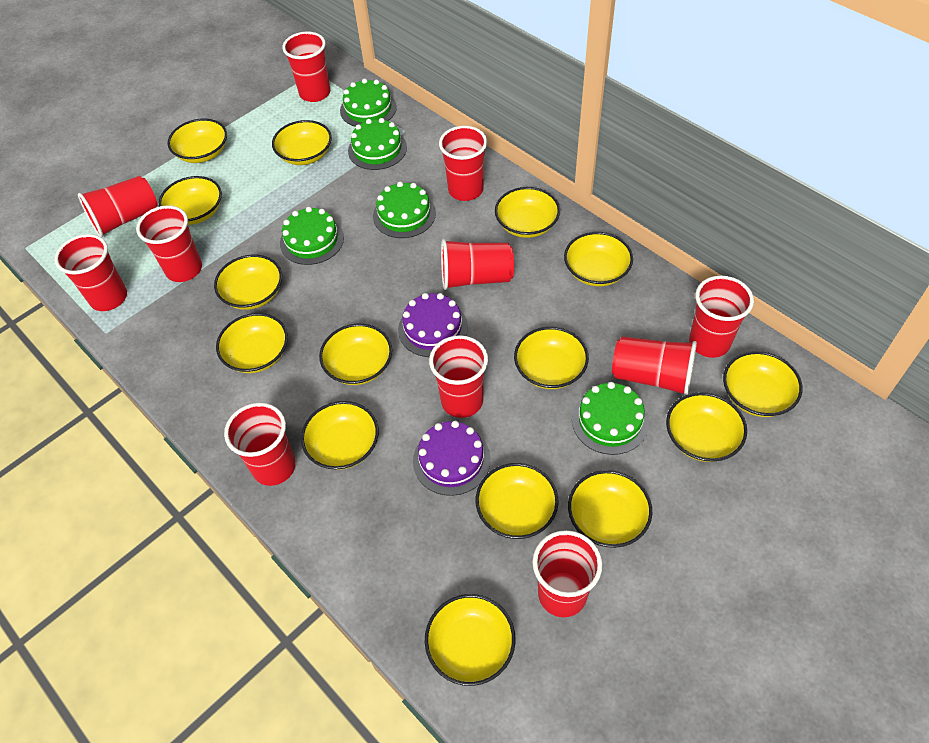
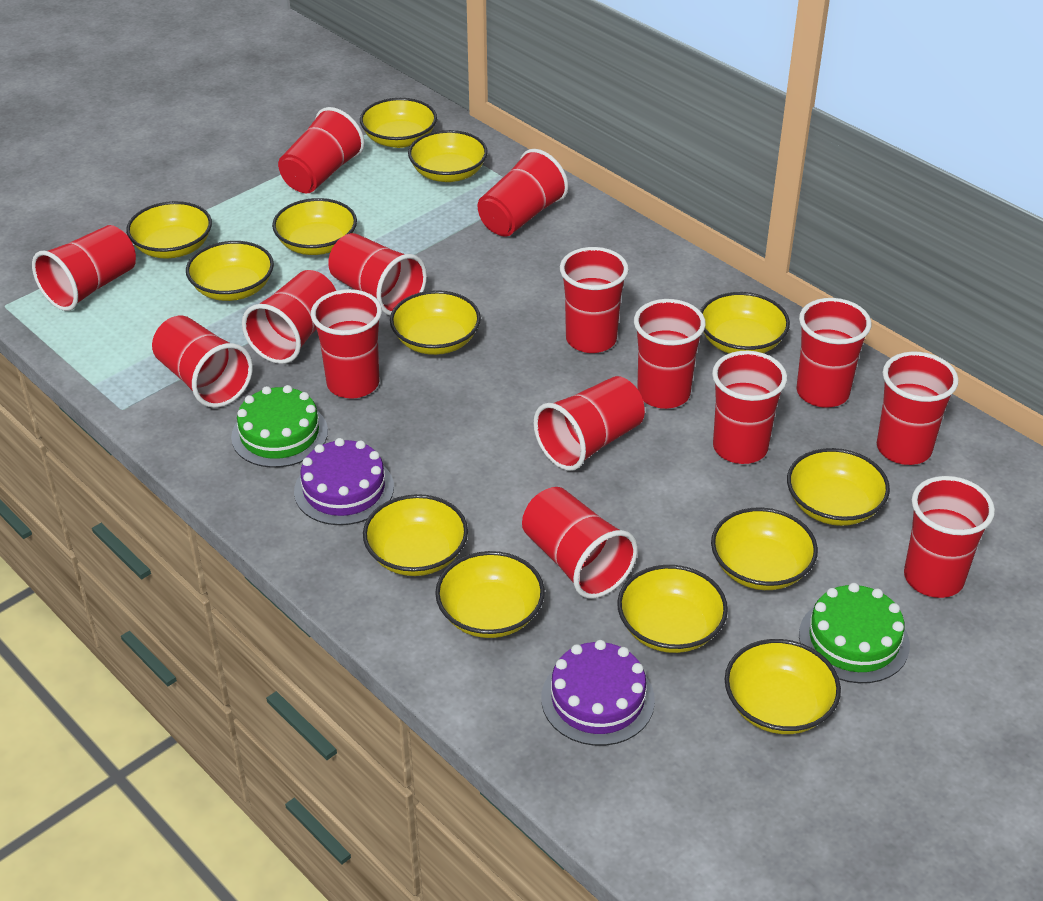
green cake: 5 -> 2
red cup: 11 -> 15
yellow bowl: 15 -> 13

